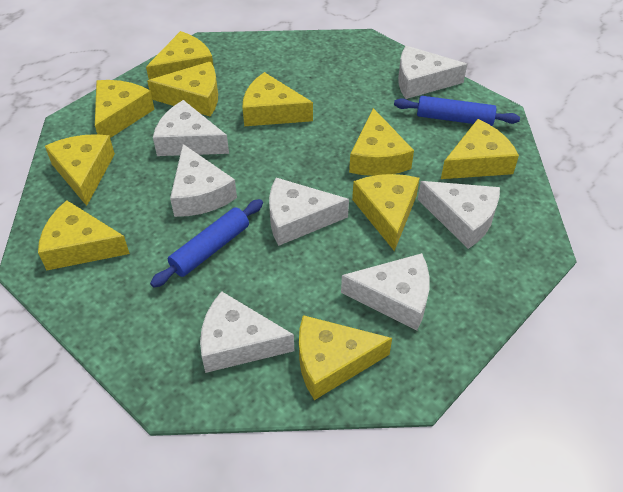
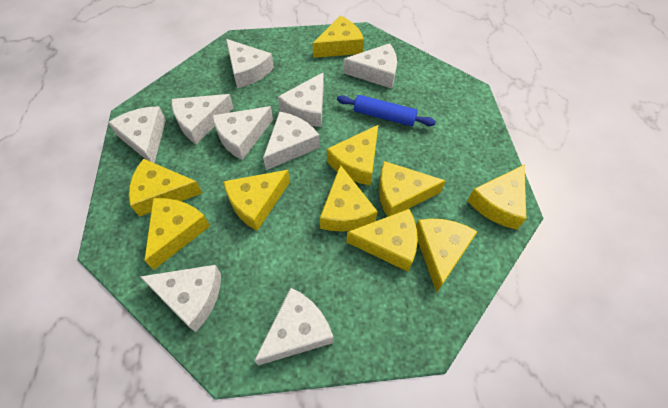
blue rolling pin: 2 -> 1
white cheese: 7 -> 9

